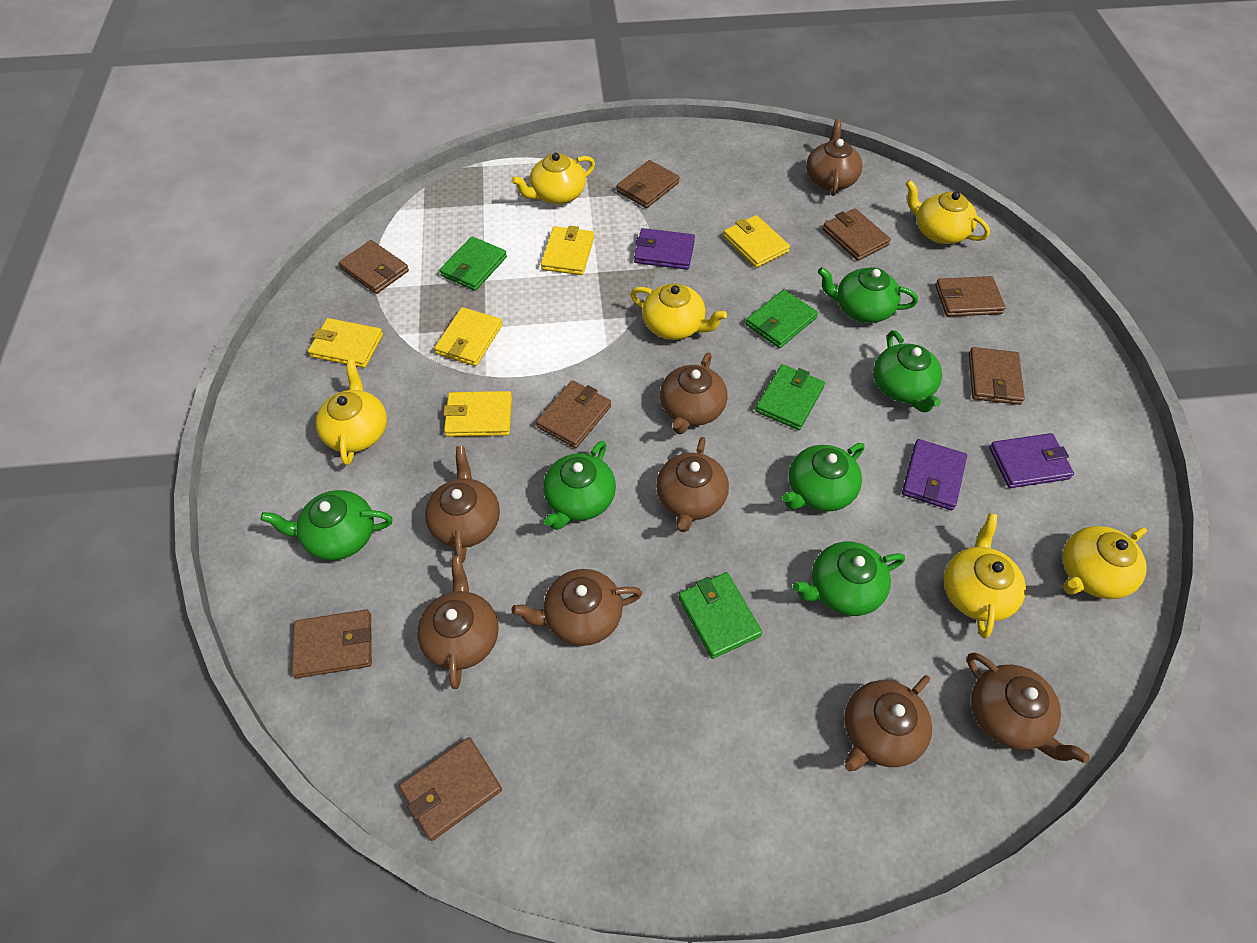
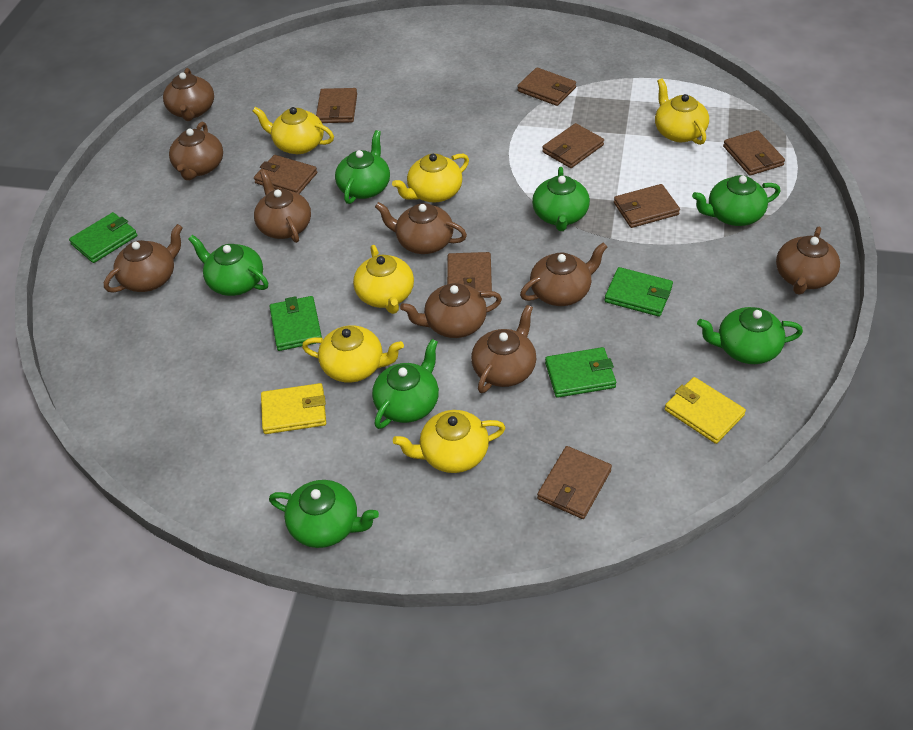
brown teapot: 8 -> 9
green teapot: 6 -> 7
purple wallet: 3 -> 0
yellow wallet: 5 -> 2

